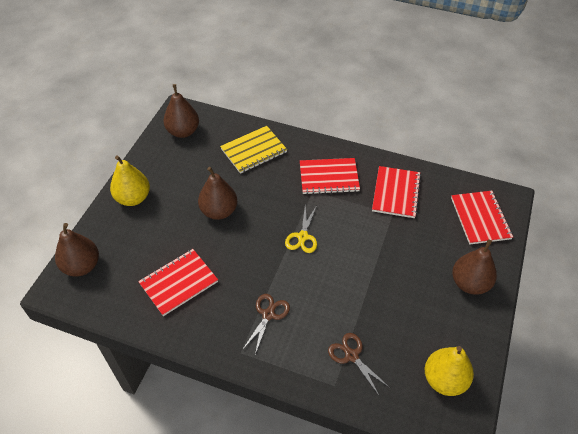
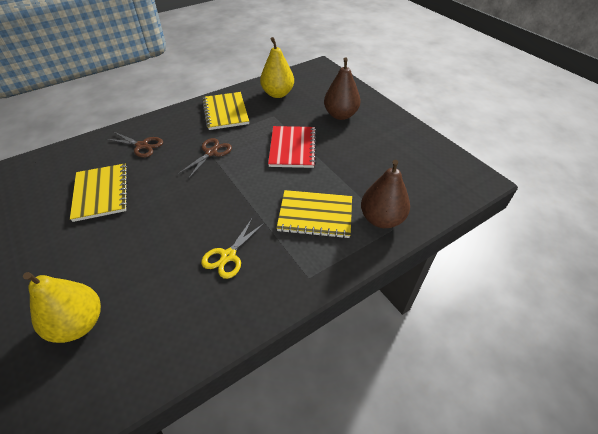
brown pear: 4 -> 2
red notebook: 4 -> 1
yellow notebook: 1 -> 3

